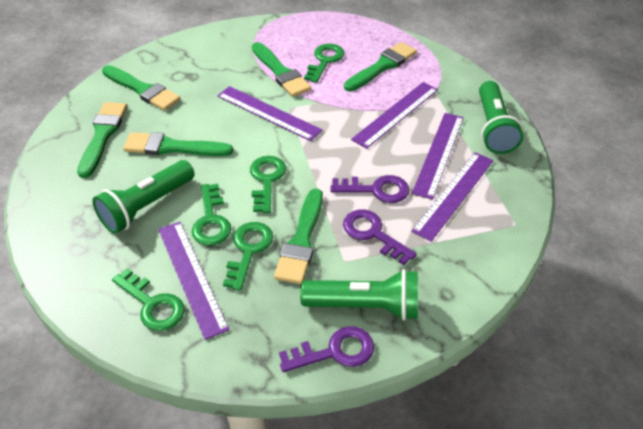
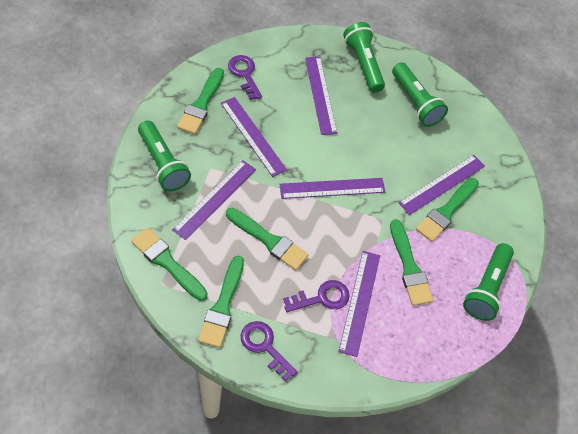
green flashlight: 3 -> 4
green key: 5 -> 0
purple ruler: 5 -> 6

